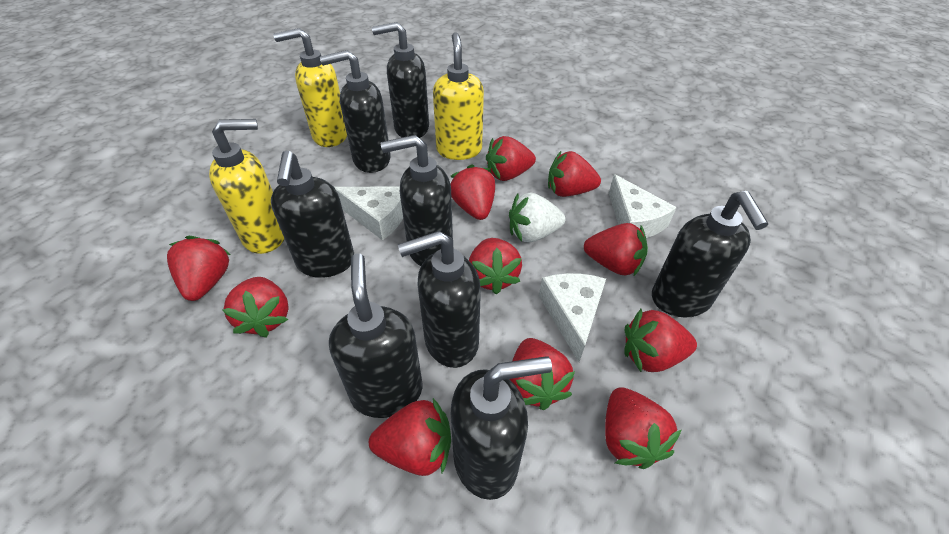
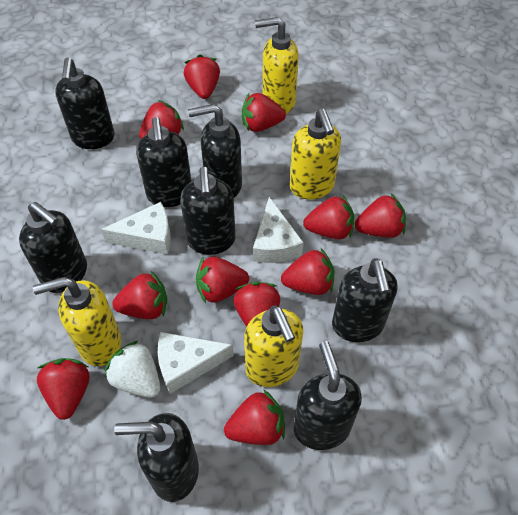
yellow soap dispenser: 3 -> 4

